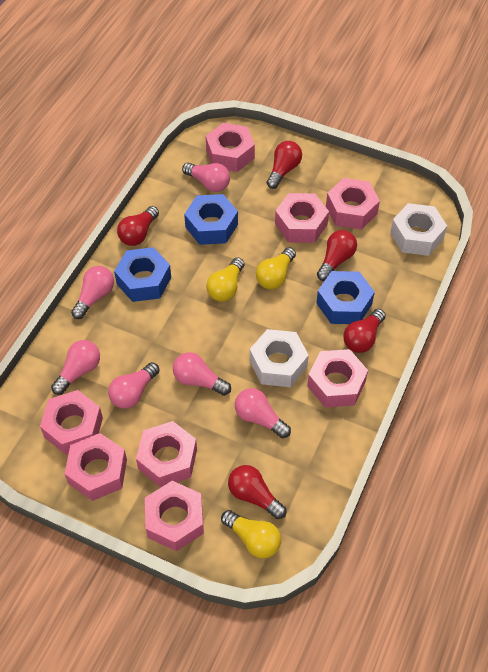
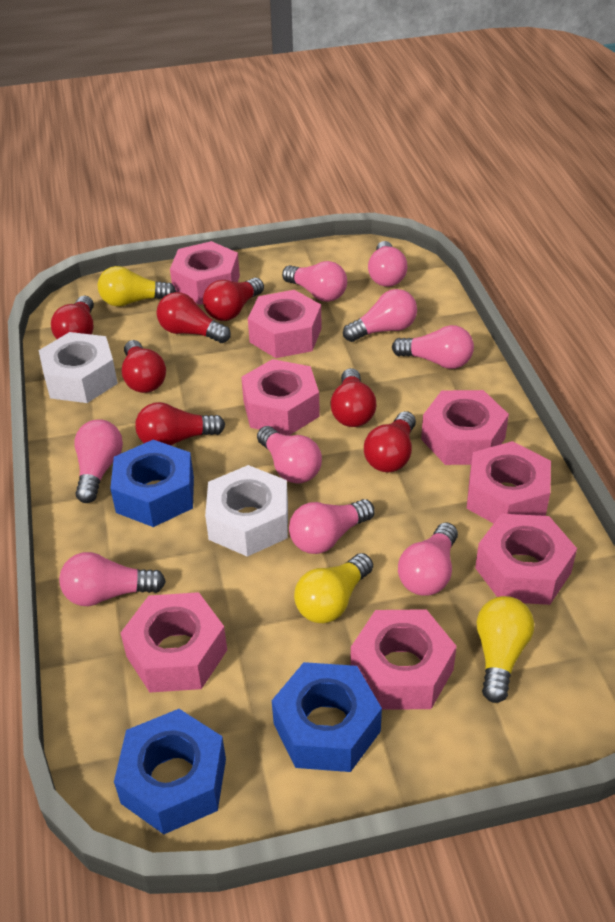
pink light bulb: 6 -> 9
red light bulb: 5 -> 7

